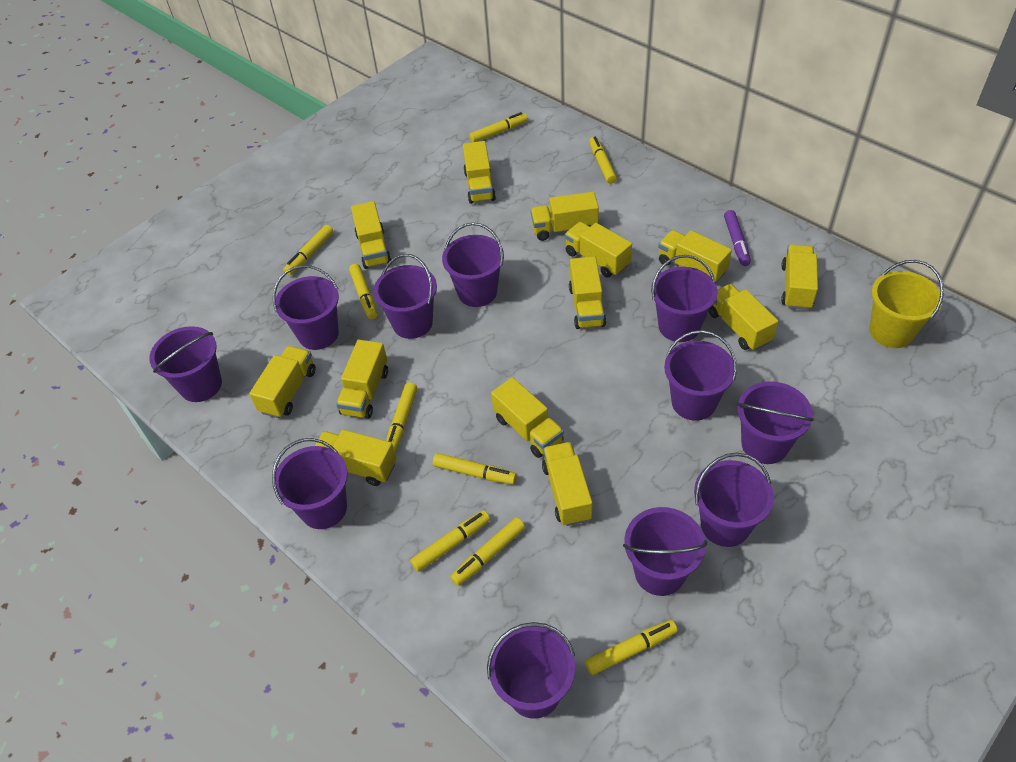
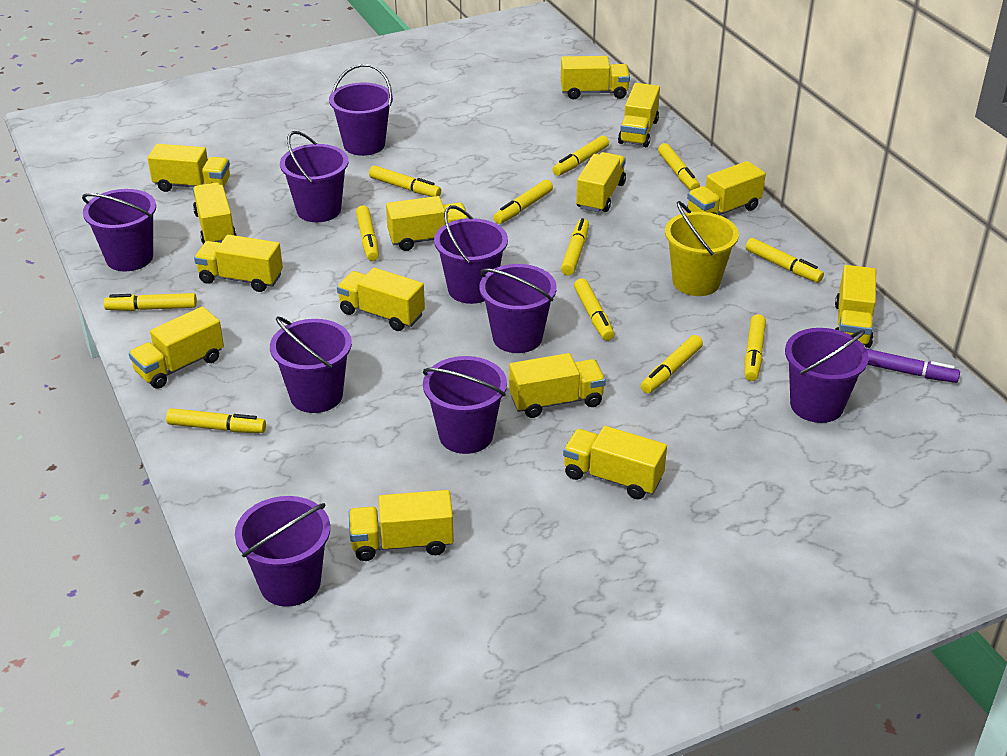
purple bucket: 11 -> 9
yellow marker: 9 -> 12
yellow truck: 13 -> 14

